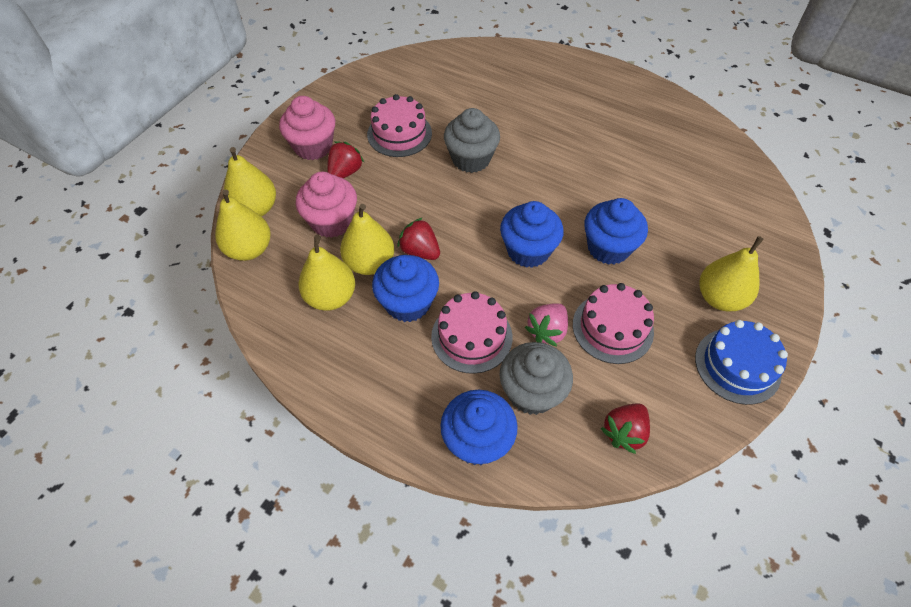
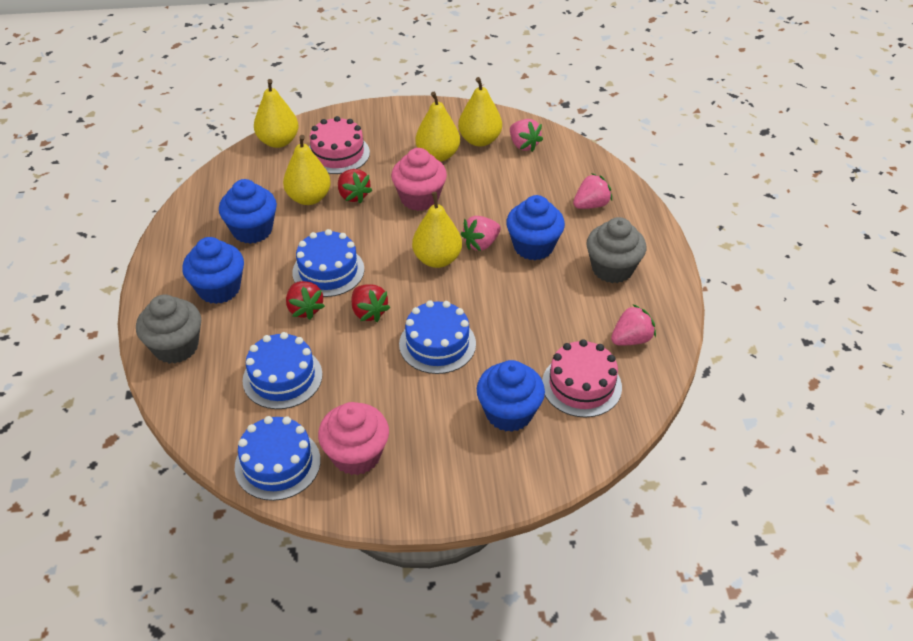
blue cake: 1 -> 4
pink cake: 3 -> 2
pink strawberry: 1 -> 4

